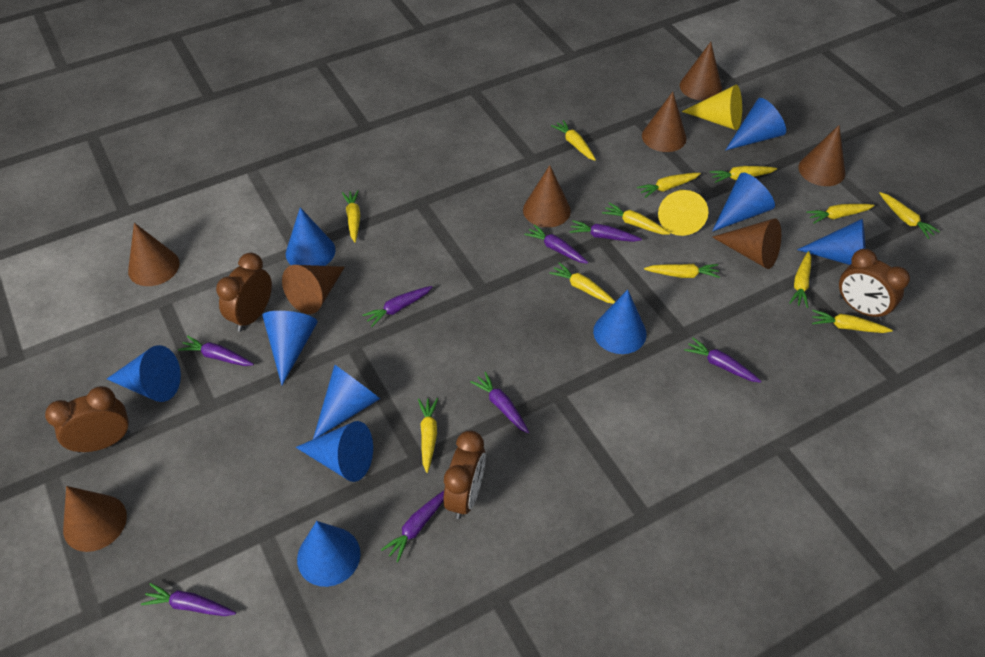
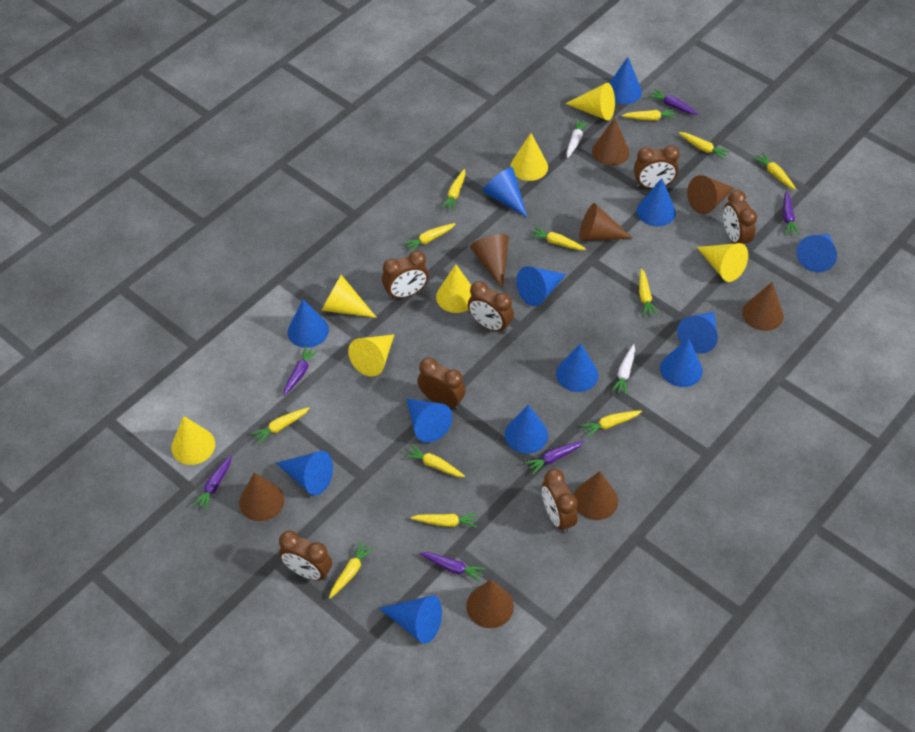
blue cone: 10 -> 13
brown clock: 4 -> 7
purple carrot: 8 -> 6
white carrot: 0 -> 2
yellow cone: 2 -> 7

